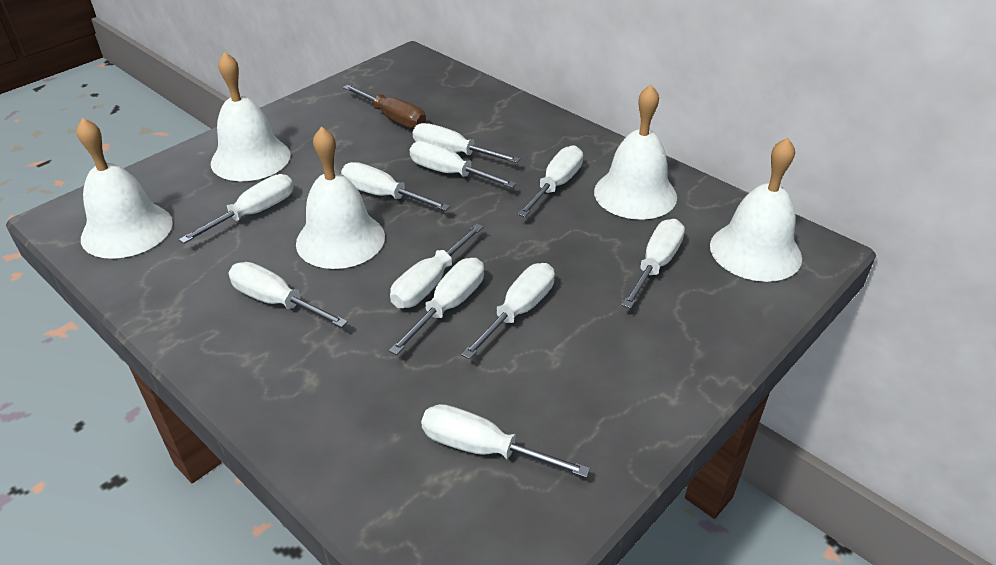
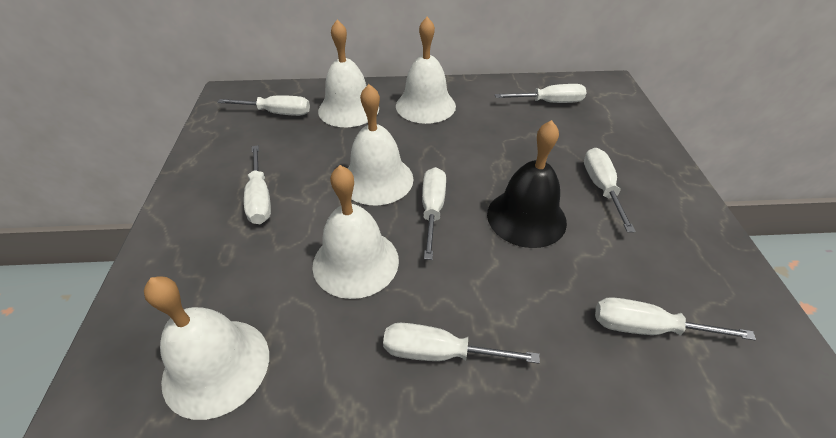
black bell: 0 -> 1
brown screwdriver: 1 -> 0
white screwdriver: 11 -> 7

